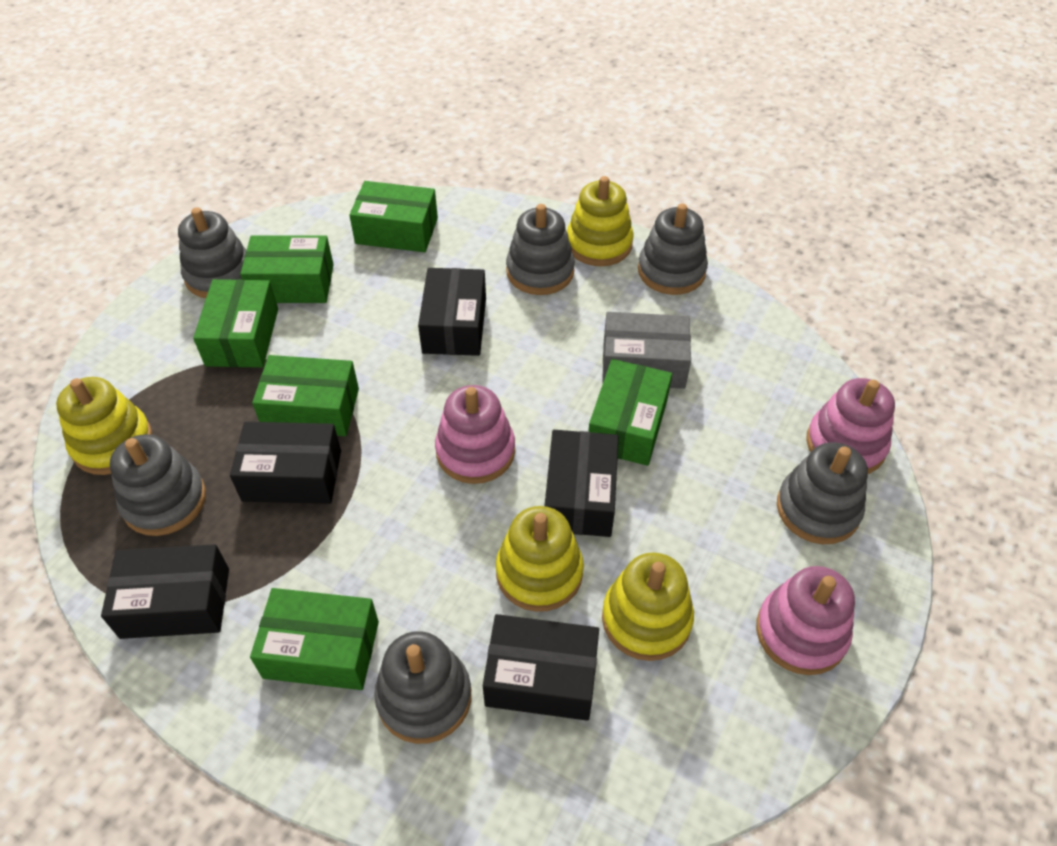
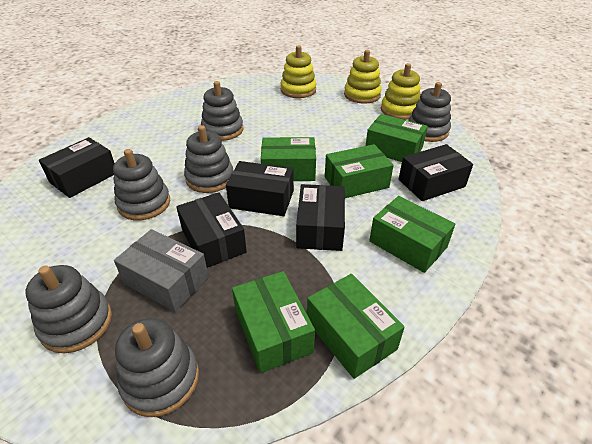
pink stacking toy: 3 -> 0
yellow stacking toy: 4 -> 3

